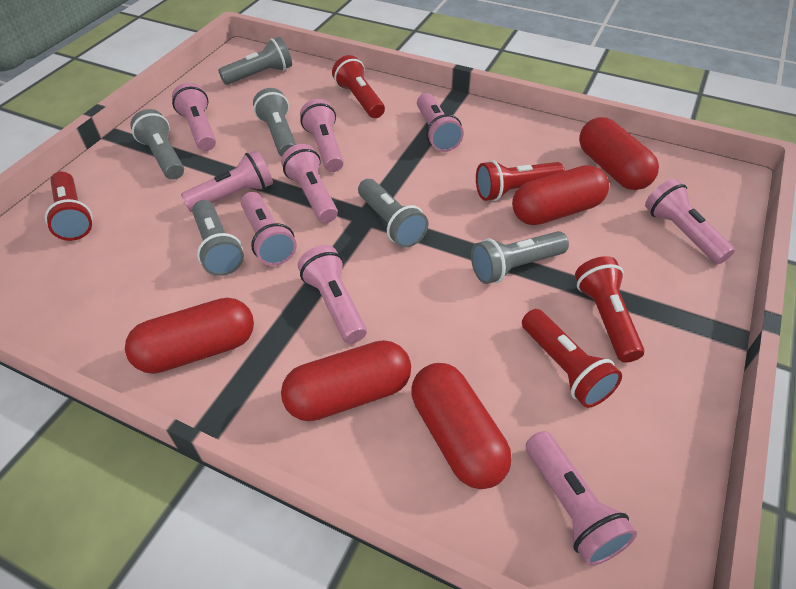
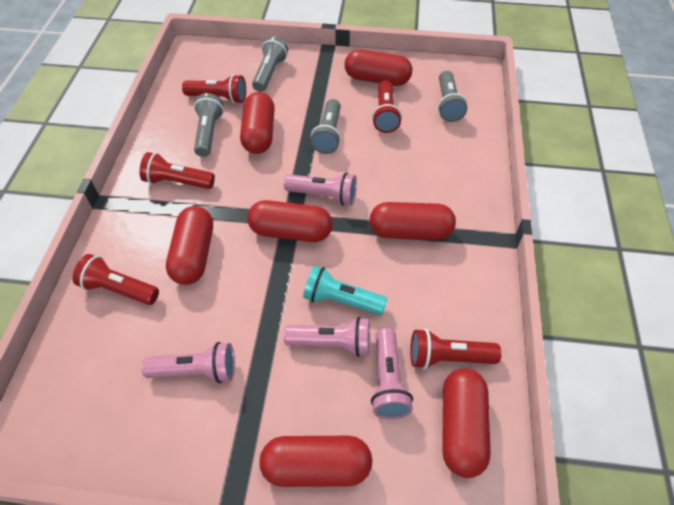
grey flashlight: 6 -> 4
pink flashlight: 9 -> 4
red capsule: 5 -> 7
turquoise flashlight: 0 -> 1

